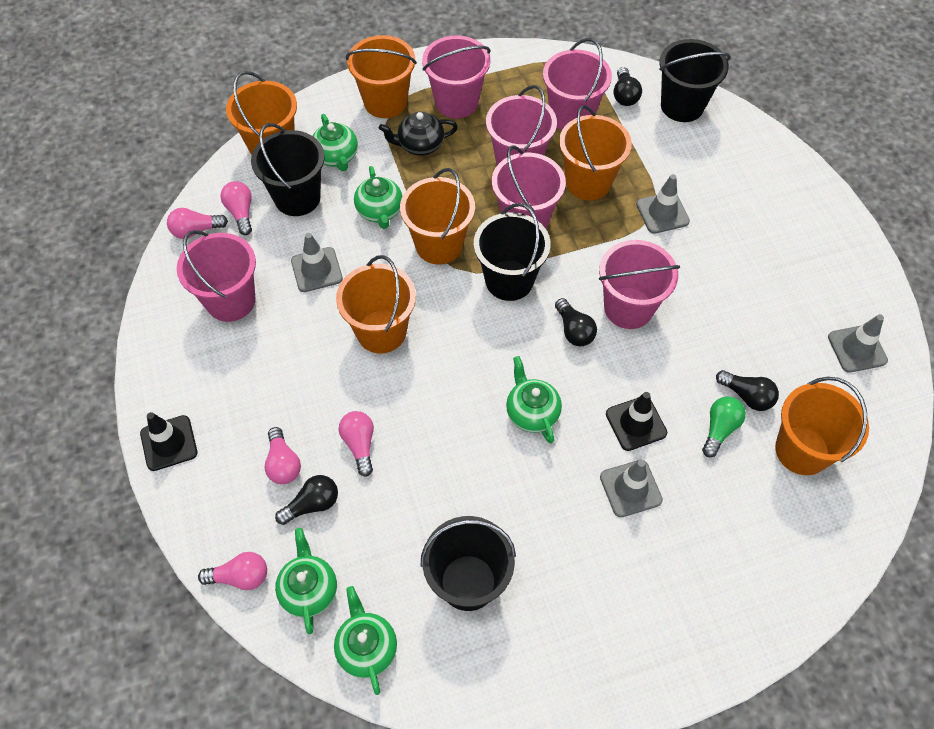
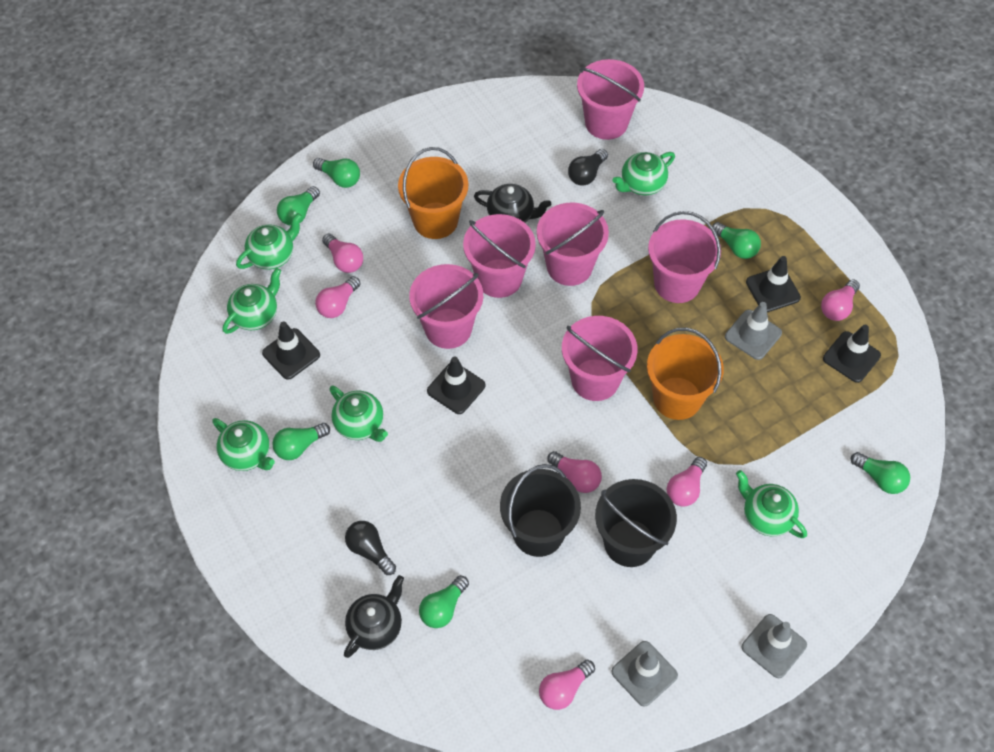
black bucket: 4 -> 2
black light bulb: 4 -> 2
black teapot: 1 -> 2
black traffic cone: 2 -> 4
green light bulb: 1 -> 6
green teapot: 5 -> 6
grey traffic cone: 4 -> 3
orange bucket: 6 -> 2
pink light bulb: 5 -> 6

